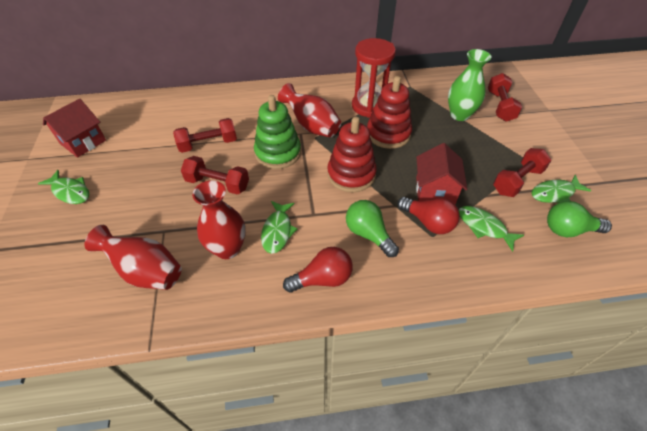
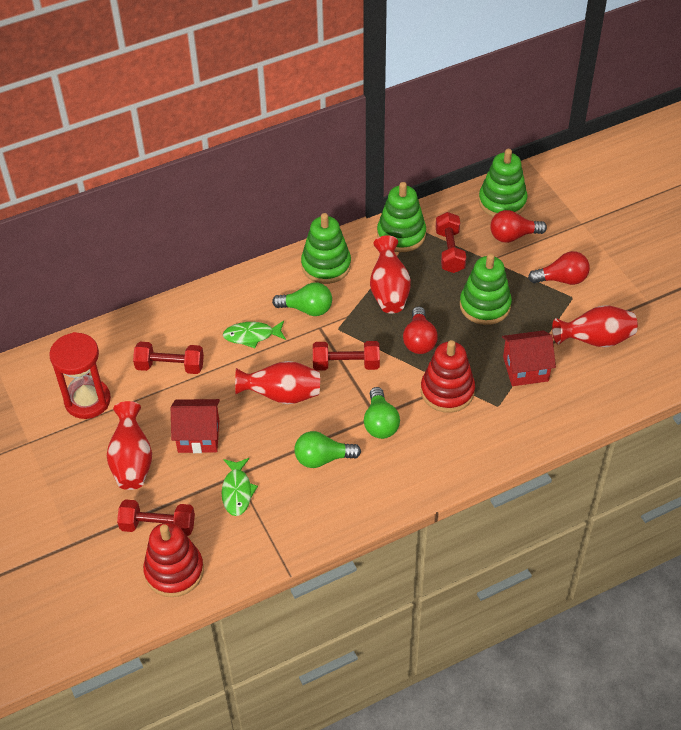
green fish: 4 -> 2
green light bulb: 2 -> 3
green stacking toy: 1 -> 4
green vase: 1 -> 0
red light bulb: 2 -> 3
red vase: 3 -> 4

